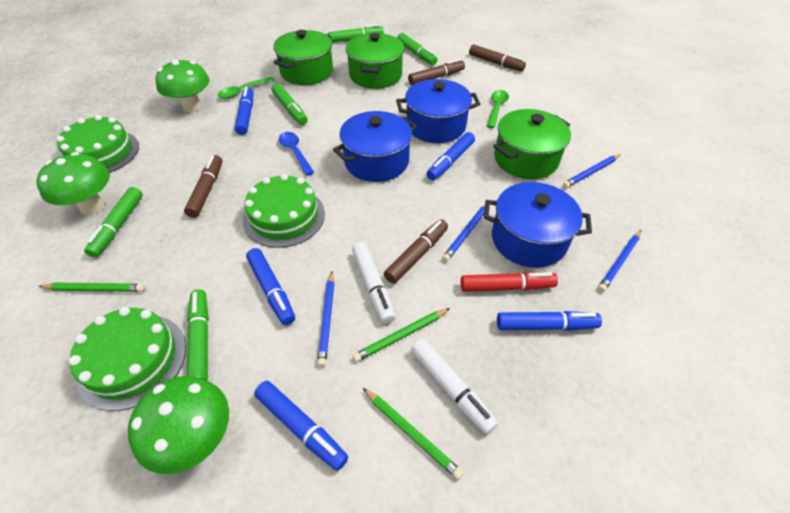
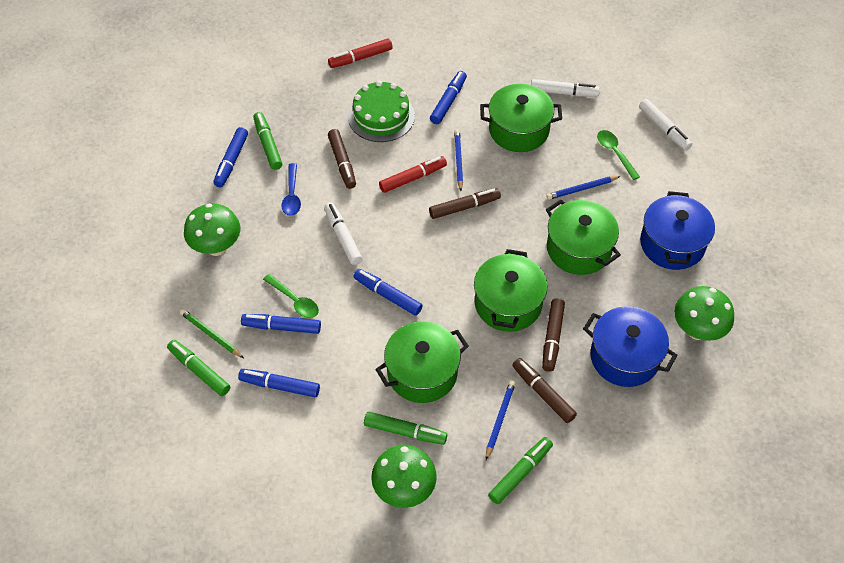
blue pencil: 4 -> 3
blue pot: 3 -> 2
green cake: 3 -> 1
green marker: 5 -> 4
green pencil: 3 -> 1
green pot: 3 -> 4
red marker: 1 -> 2
white marker: 2 -> 3

